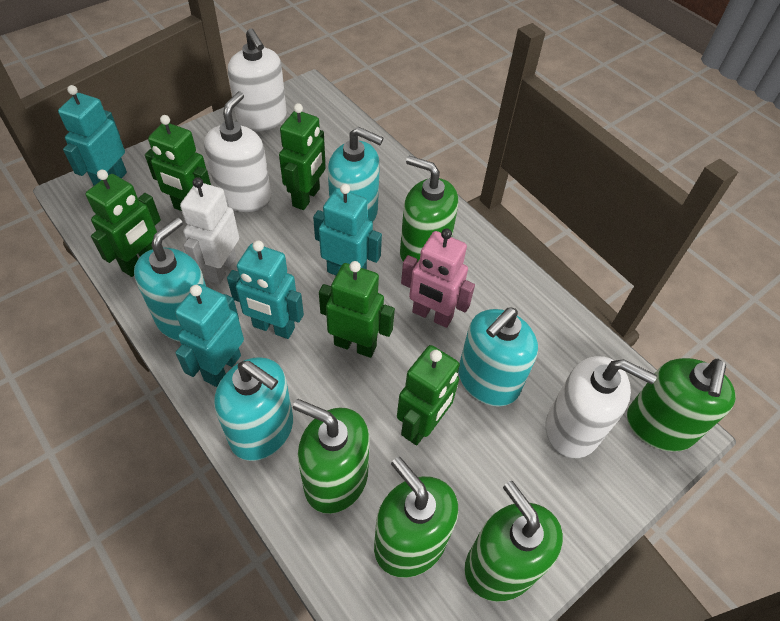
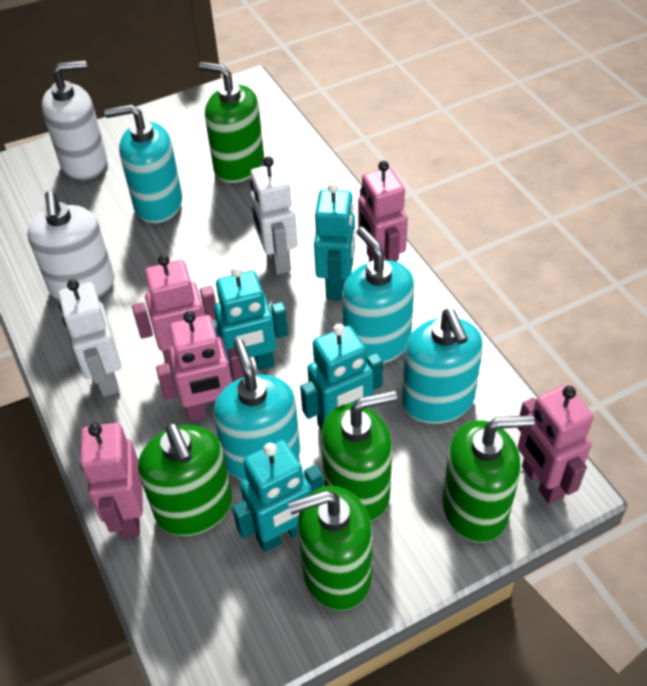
green robot: 5 -> 0
pink robot: 1 -> 5
white robot: 1 -> 2
white soap dispenser: 3 -> 2

